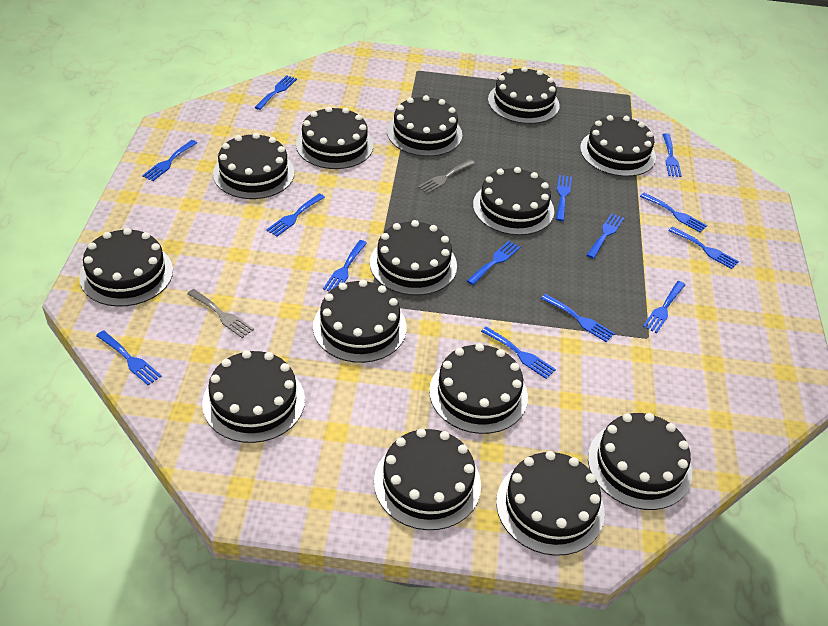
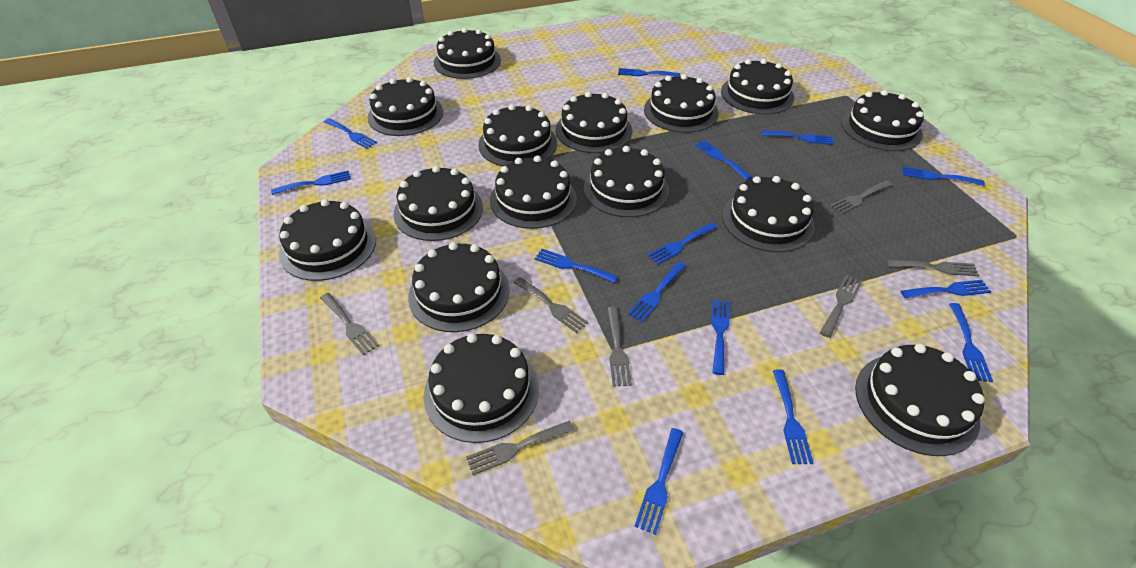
black cake: 14 -> 15
grey fork: 2 -> 7

